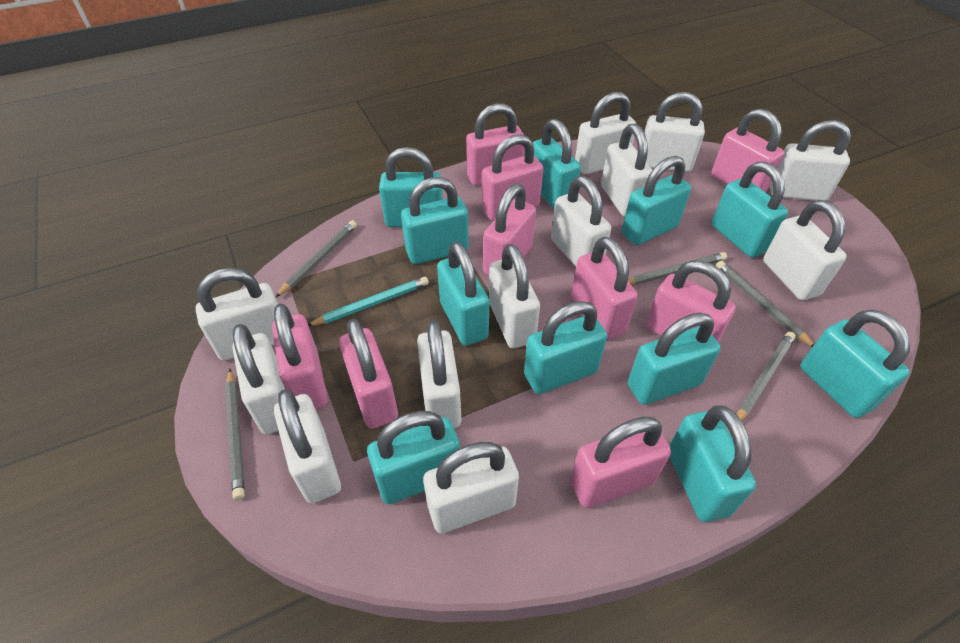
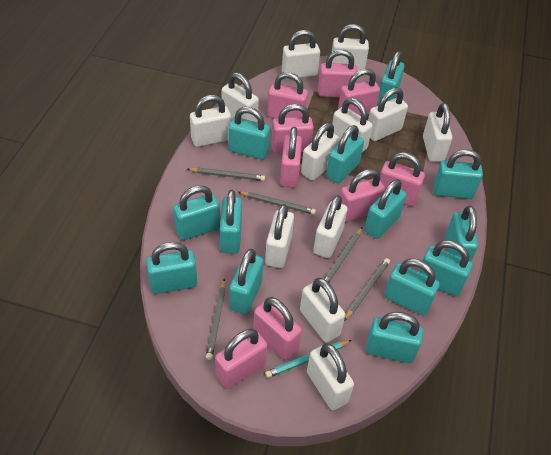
turquoise padlock: 11 -> 13

